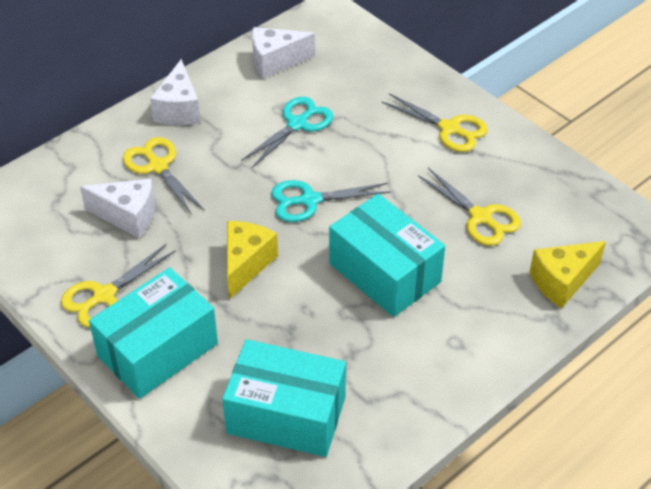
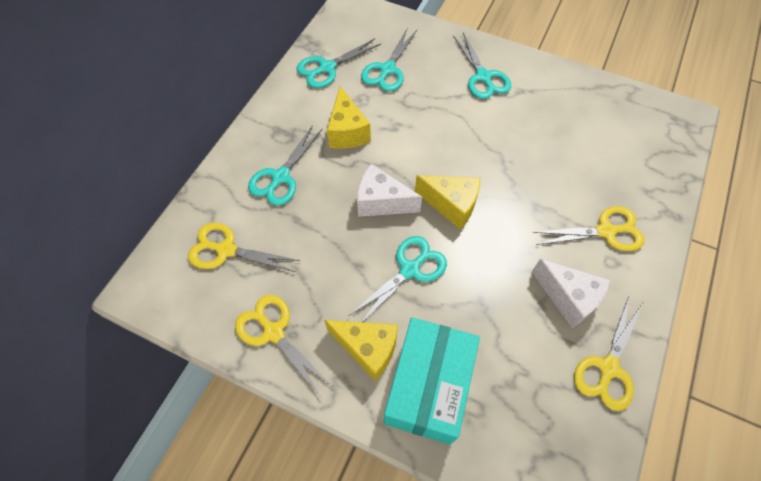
turquoise box: 3 -> 1
turquoise scissors: 2 -> 5
white cheese: 3 -> 2
yellow cheese: 2 -> 3

